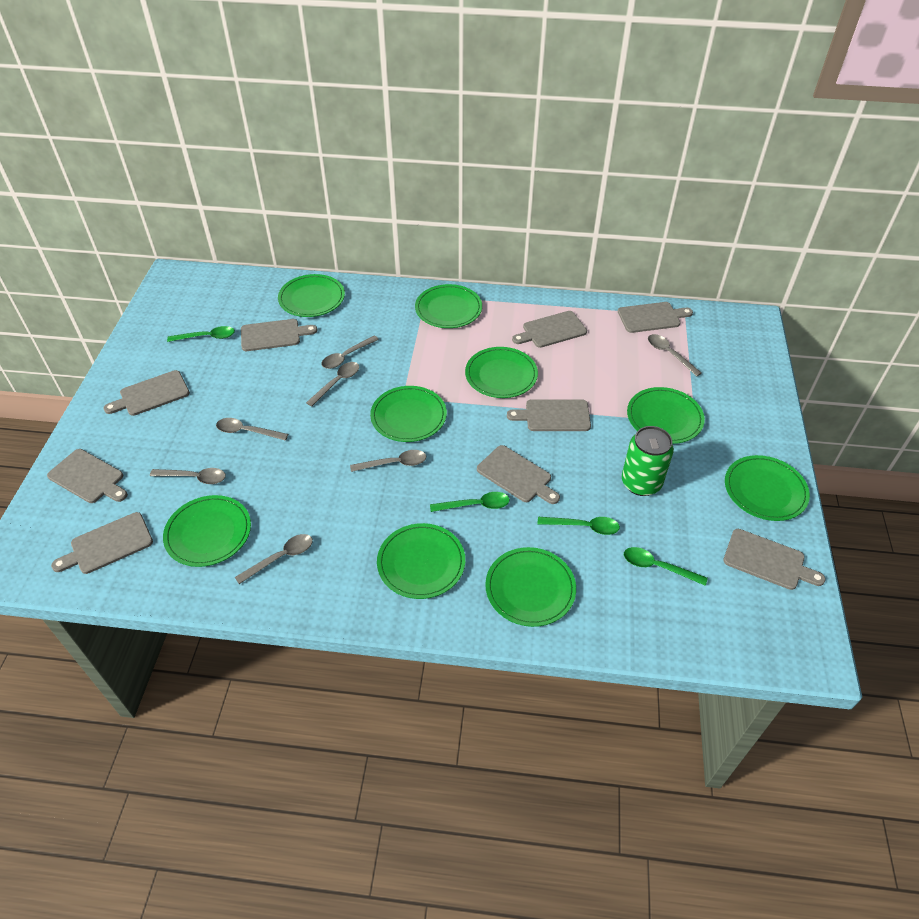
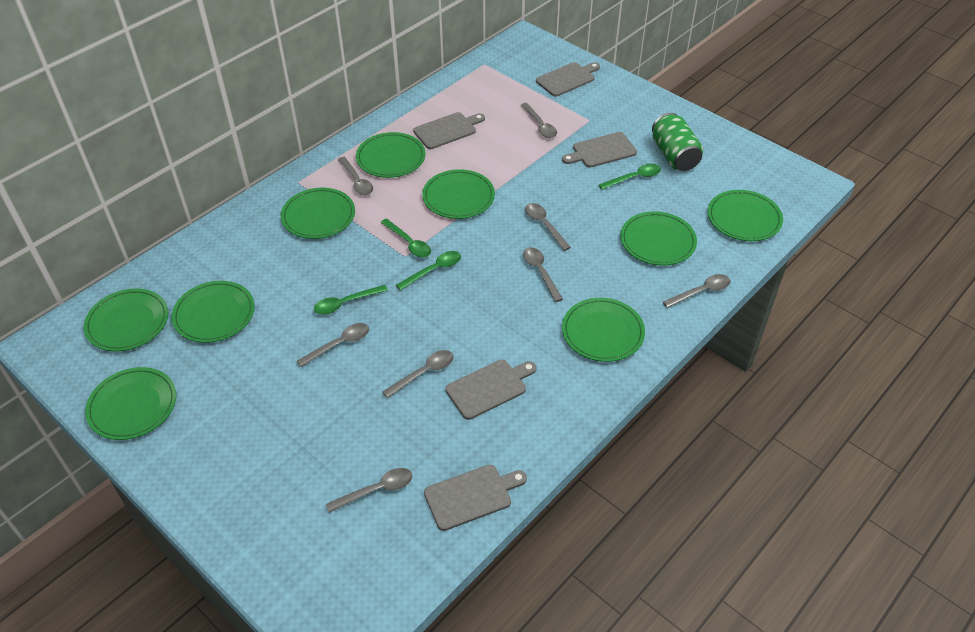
grey cutting board: 9 -> 5
grey spoon: 7 -> 8

